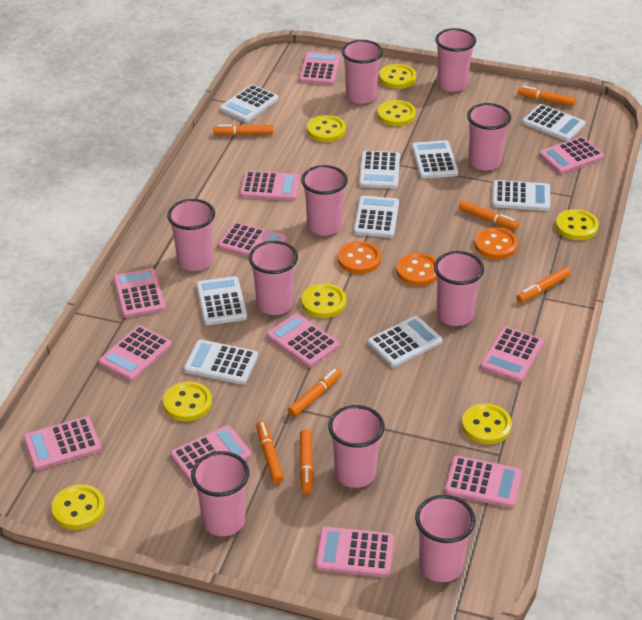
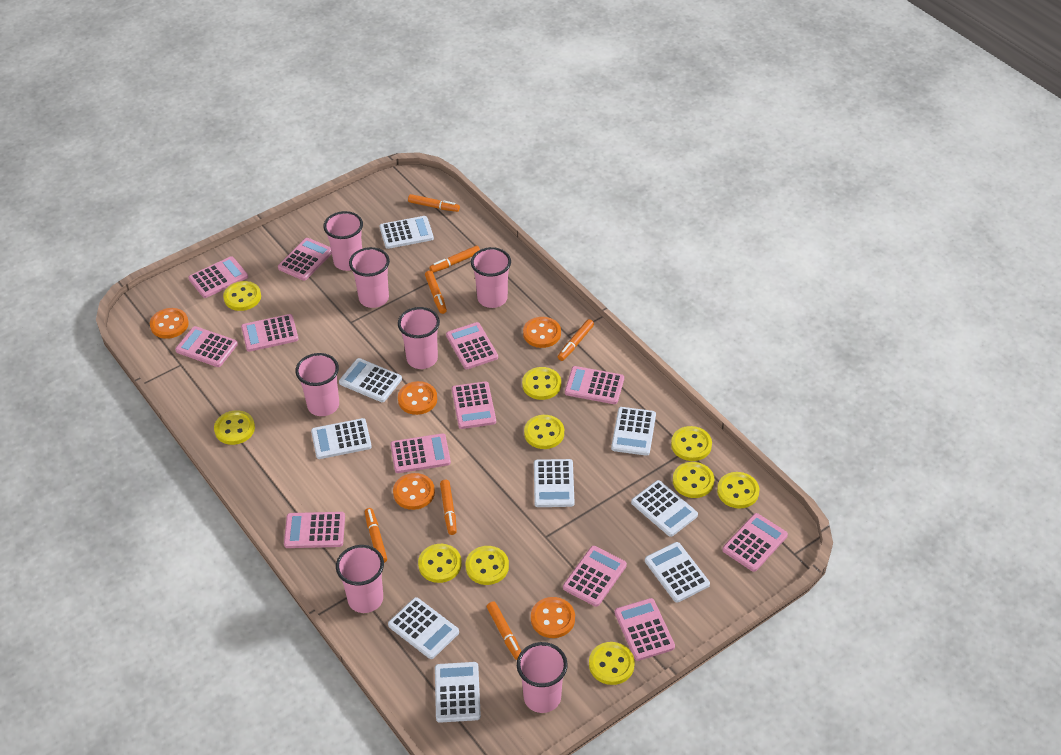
orange button: 3 -> 5
pink cup: 10 -> 7
yellow button: 8 -> 10

